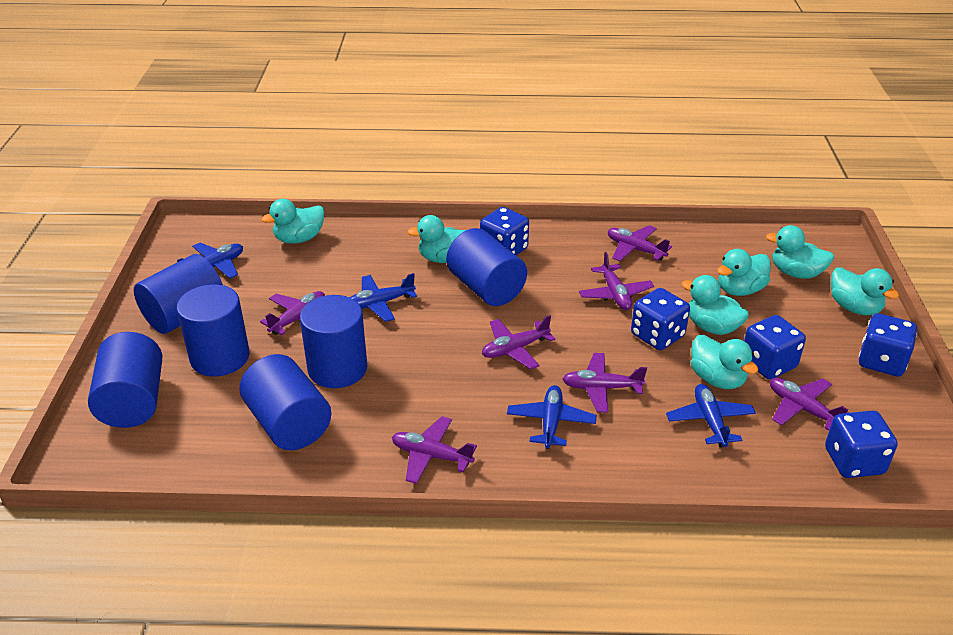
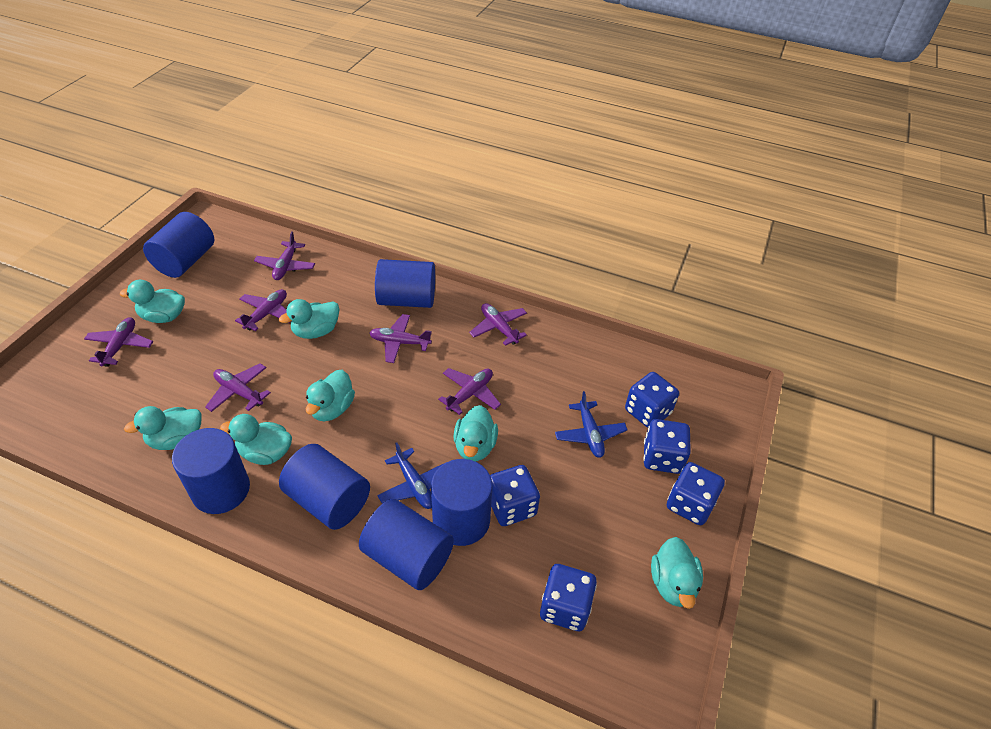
blue plane: 4 -> 2

